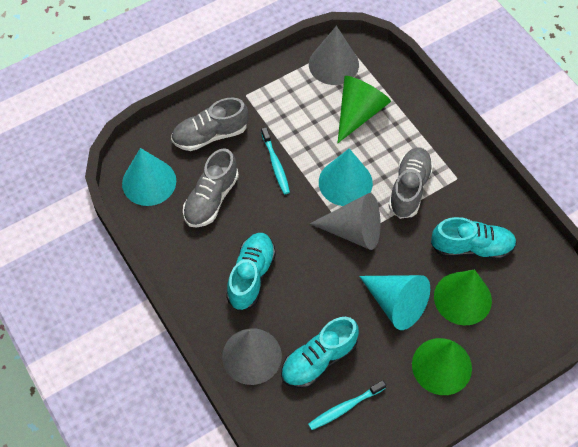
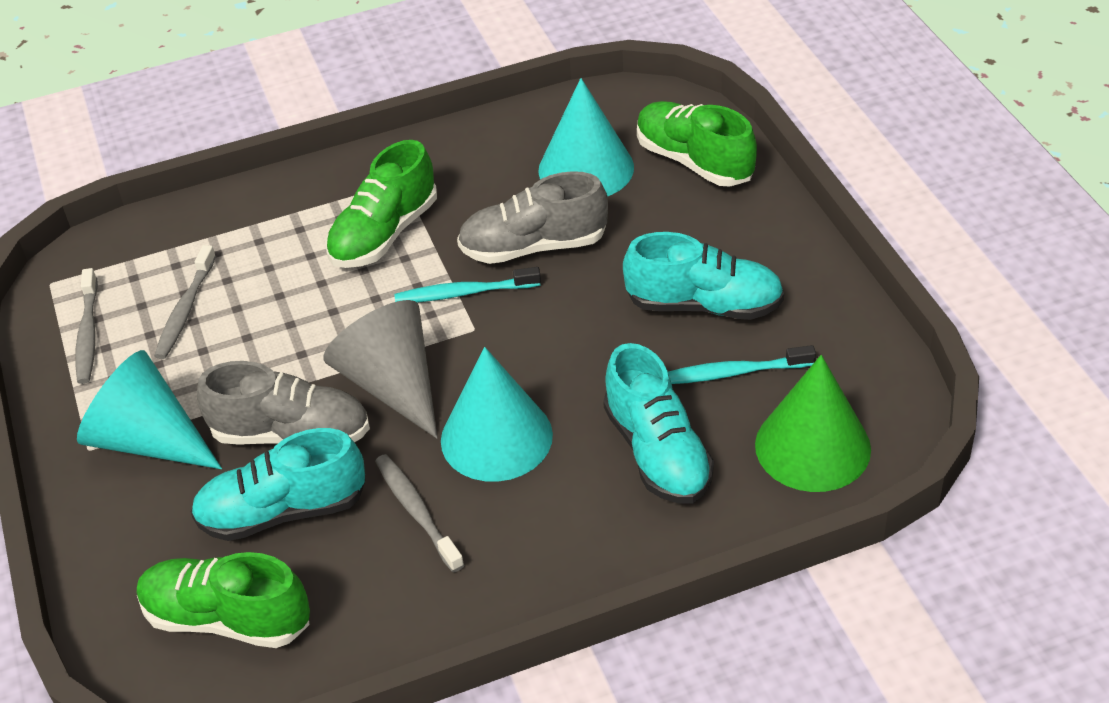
green cone: 3 -> 1
green shoe: 0 -> 3
grey cone: 3 -> 1
grey shoe: 3 -> 2
grey toothbrush: 0 -> 3

